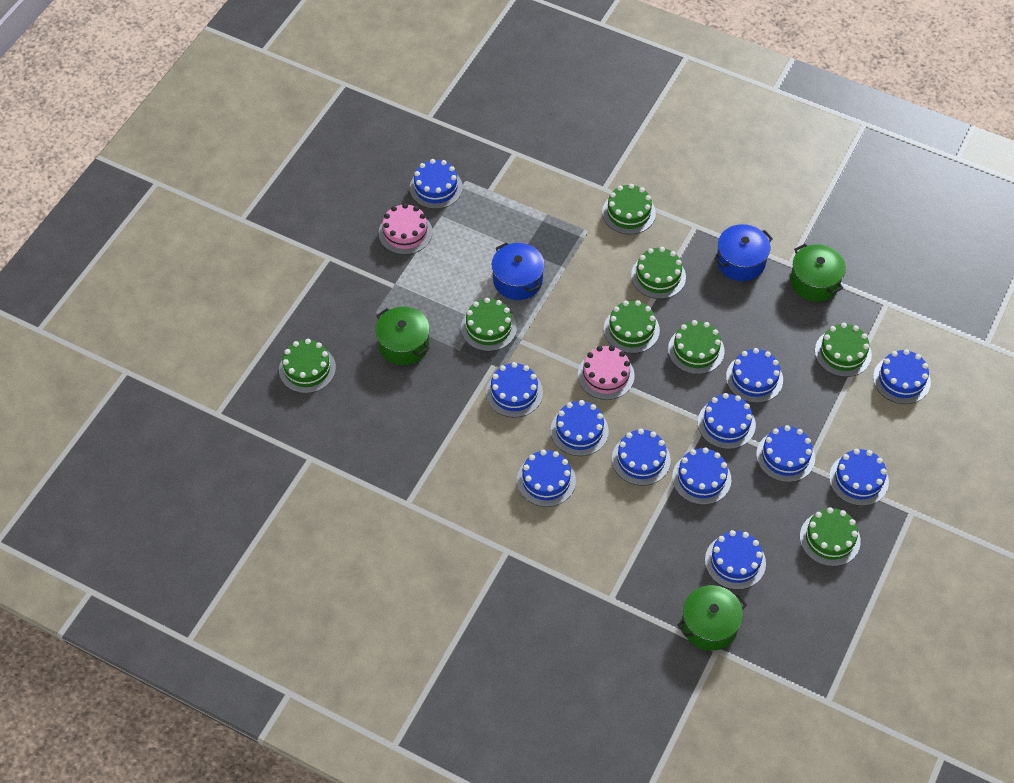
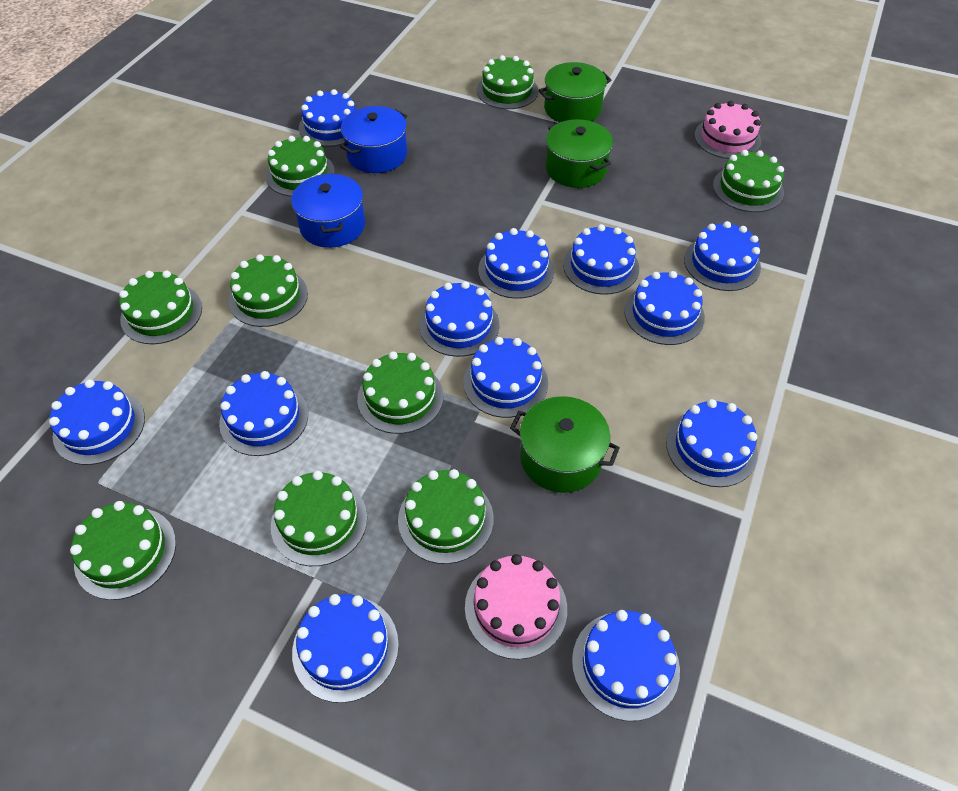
green cake: 8 -> 9

